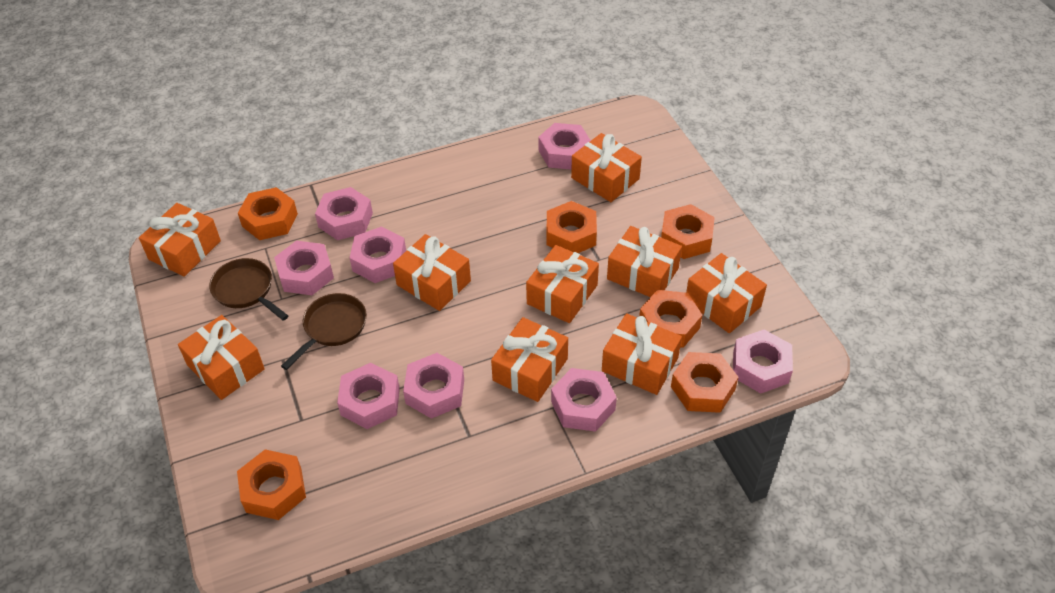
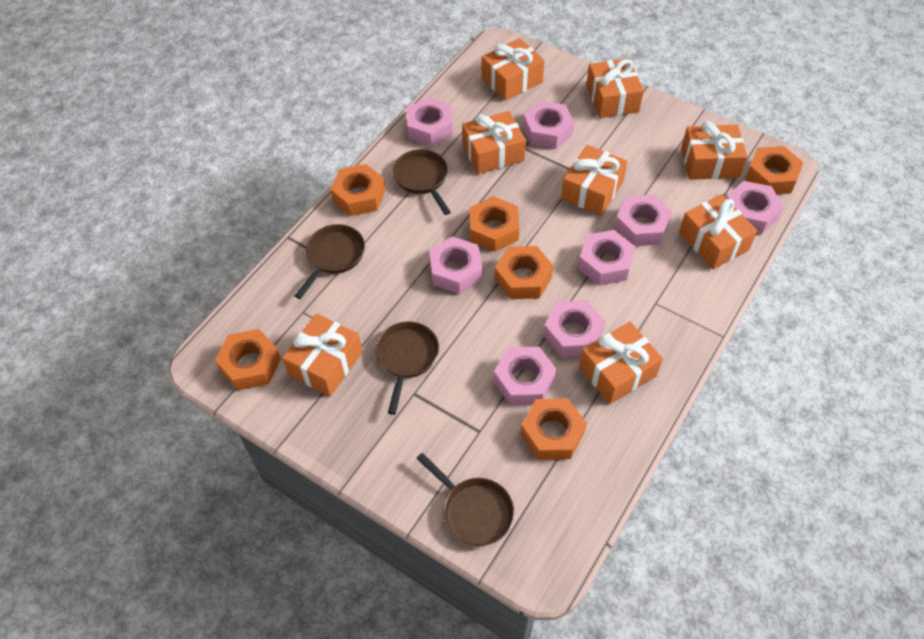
brown pan: 2 -> 4
orange gift: 9 -> 8

